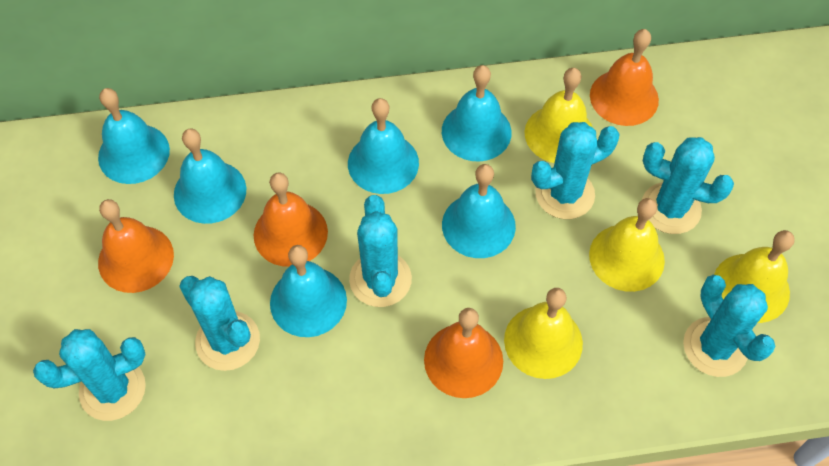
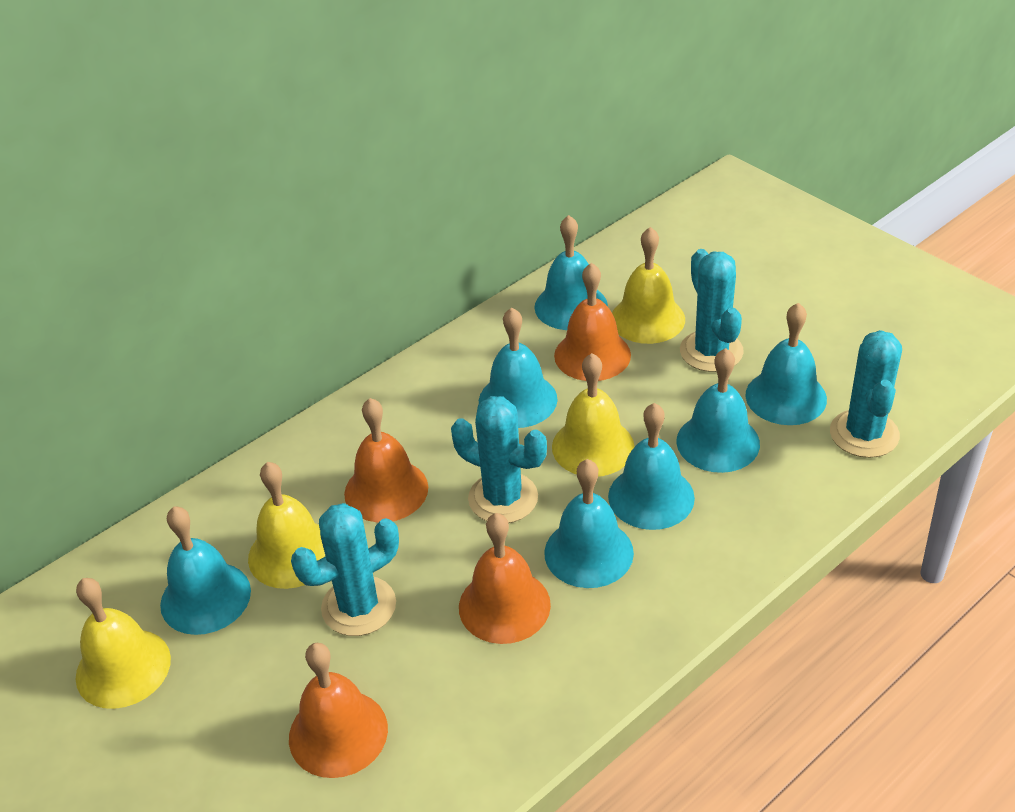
turquoise bell: 6 -> 7
turquoise cactus: 6 -> 4

